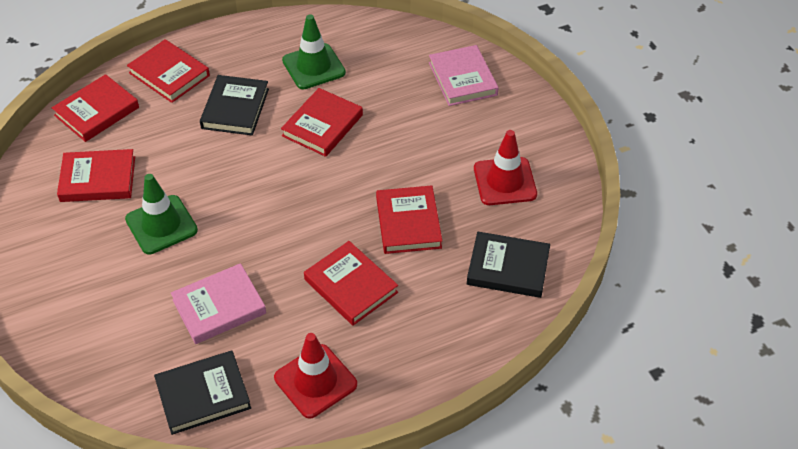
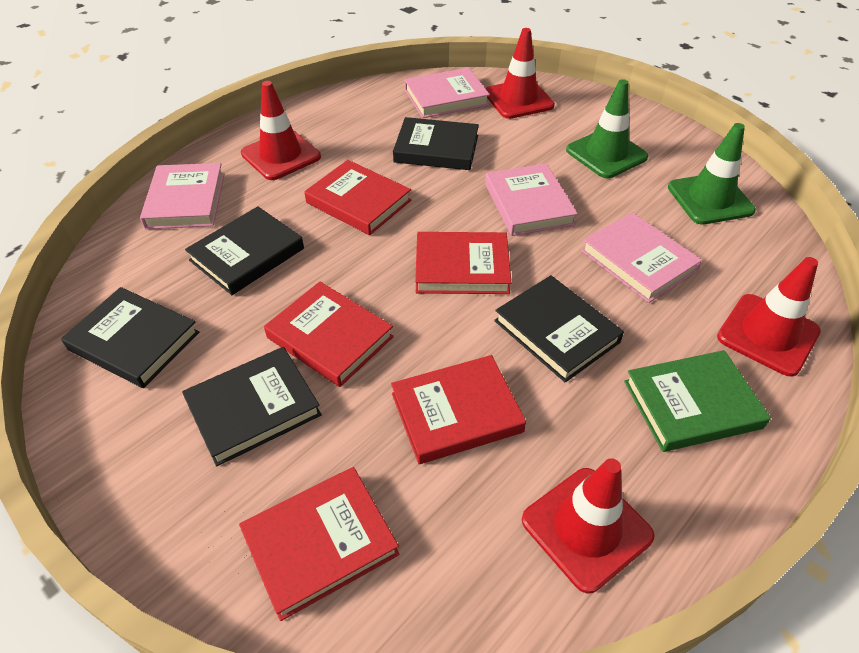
black book: 3 -> 5
green book: 0 -> 1
pink book: 2 -> 4
red book: 6 -> 5
red traffic cone: 2 -> 4

